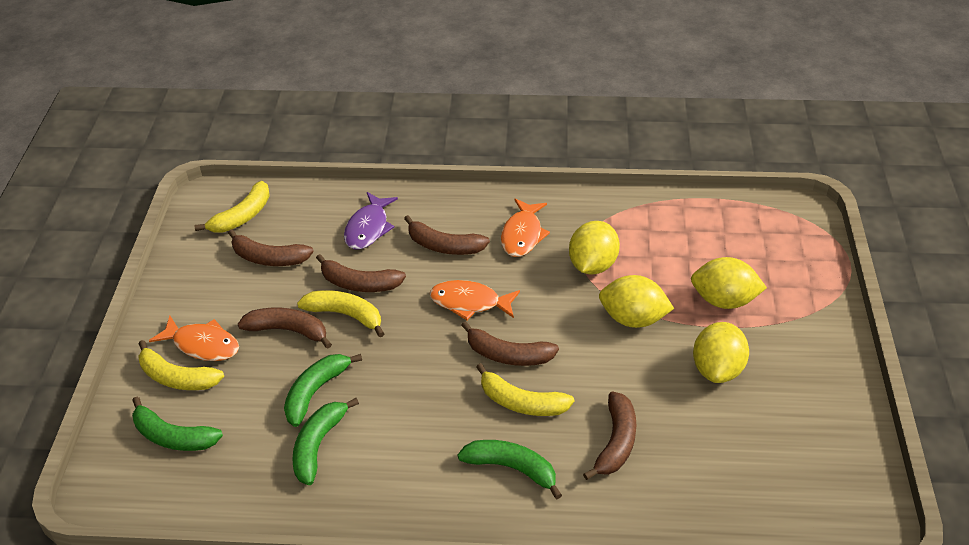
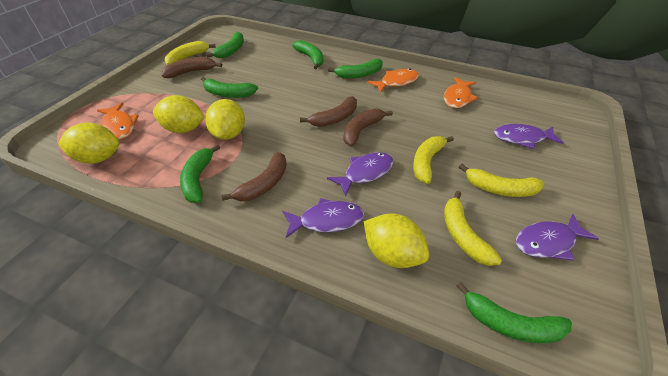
brown banana: 6 -> 4
green banana: 4 -> 6
purple fish: 1 -> 4

